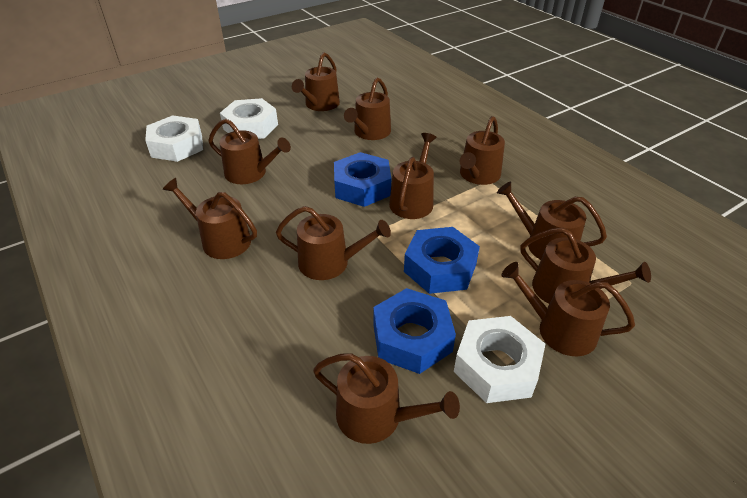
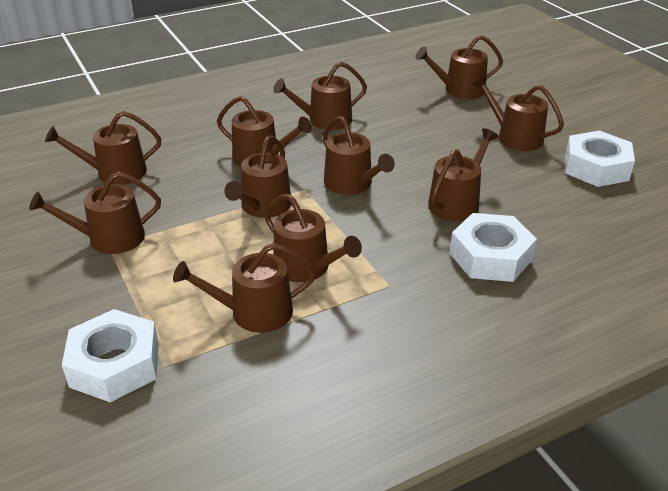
blue nut: 3 -> 0

